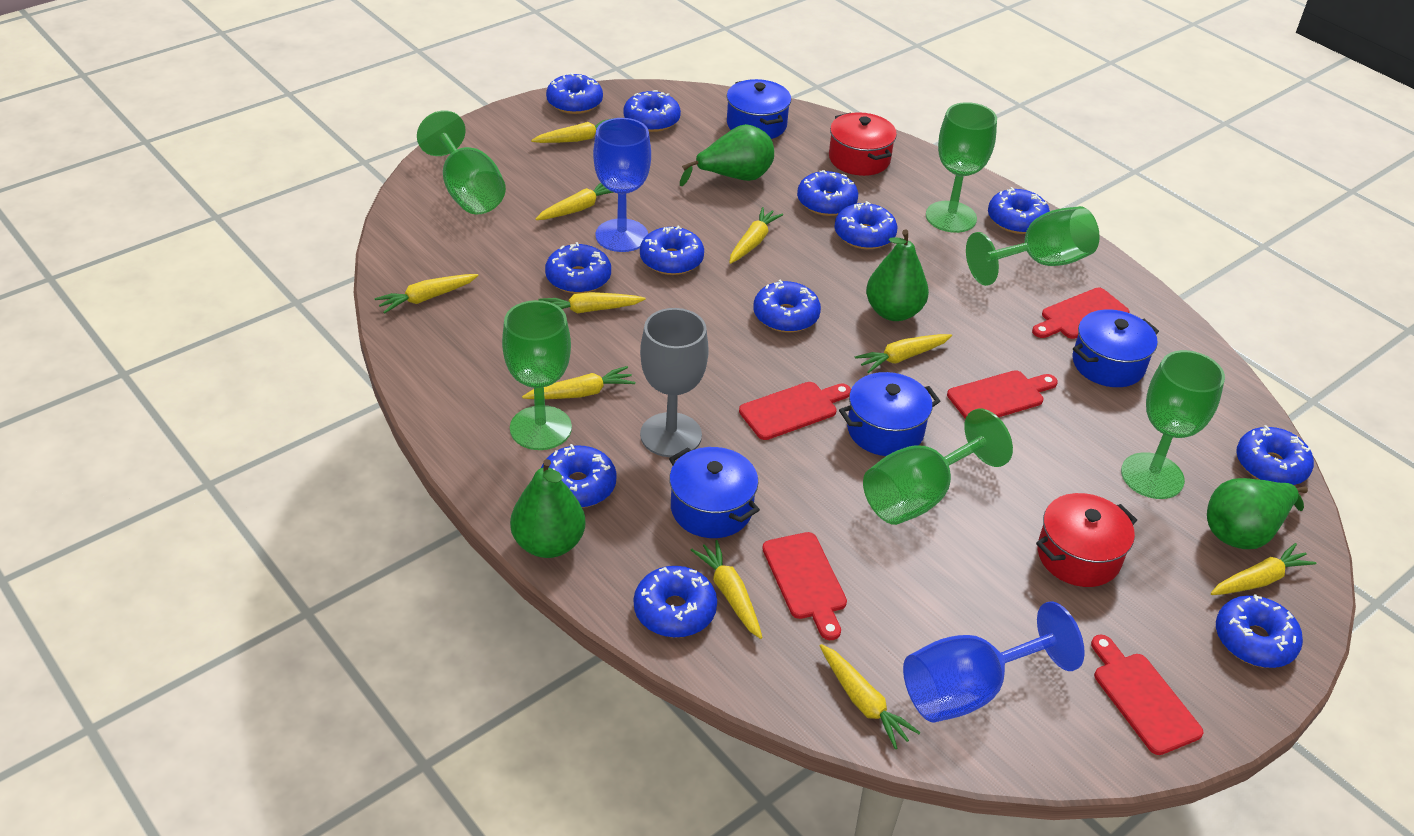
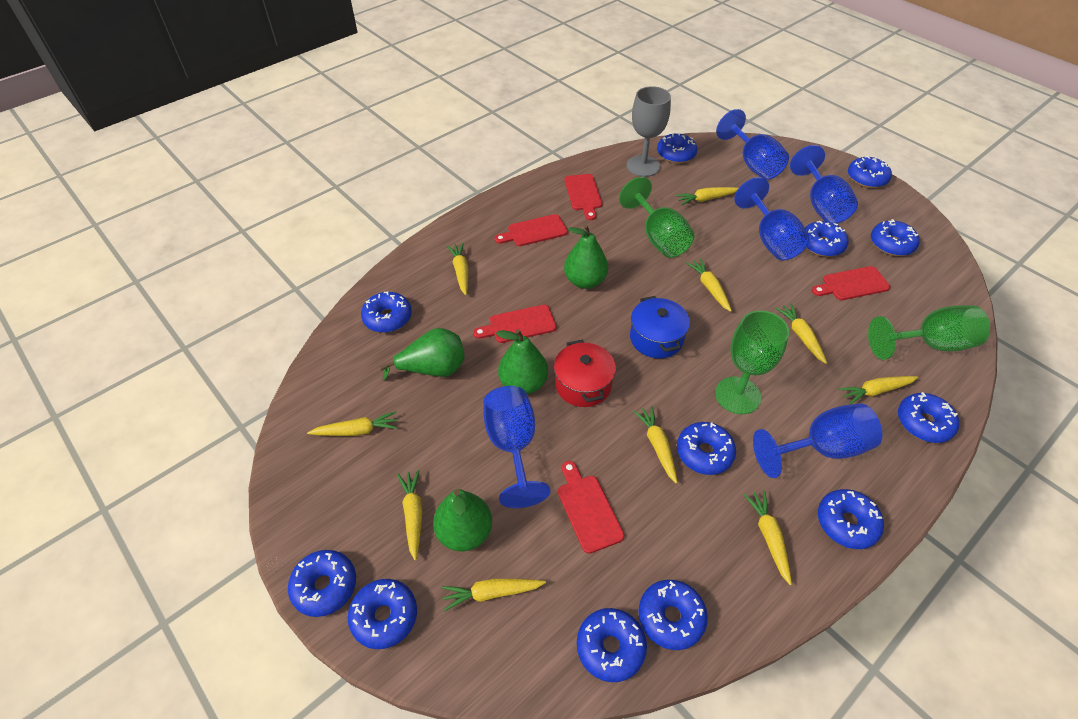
blue goblet: 2 -> 5
blue pot: 4 -> 1
green goblet: 6 -> 3
red pot: 2 -> 1

